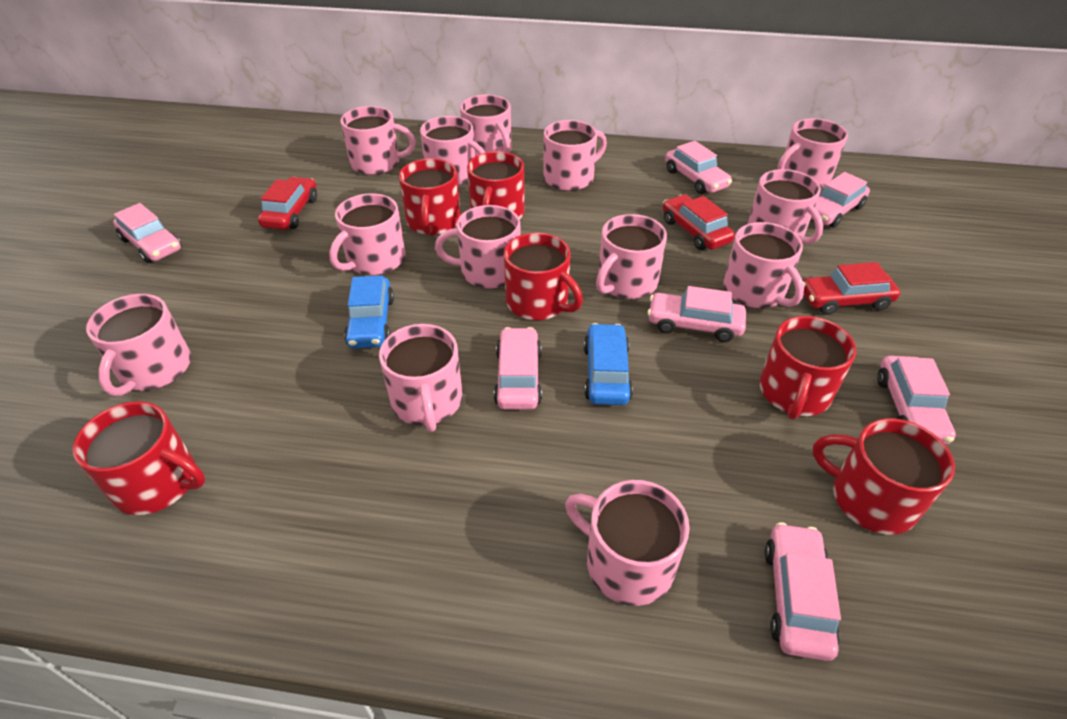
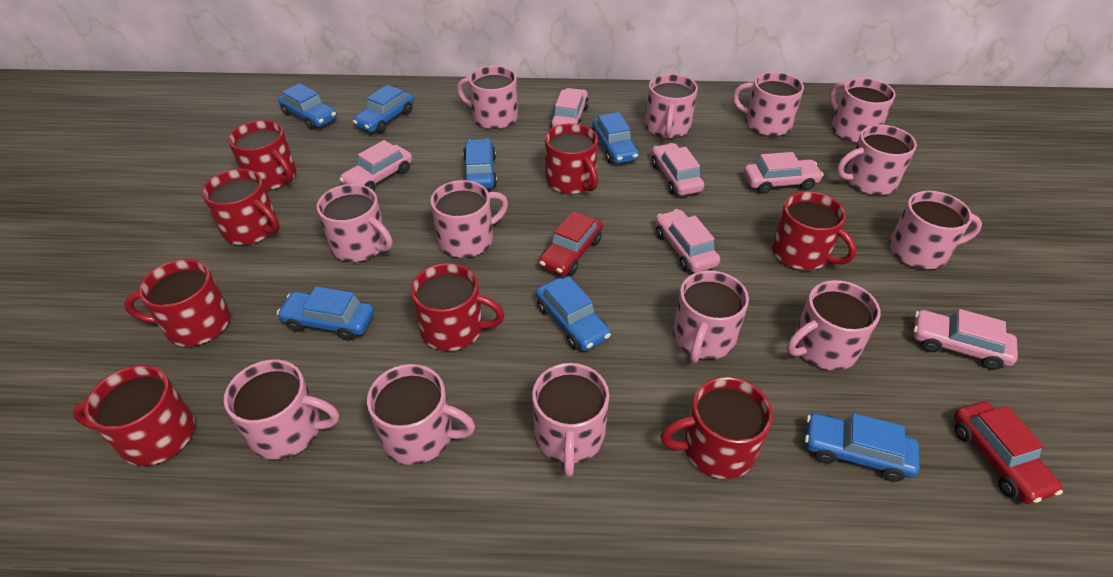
blue car: 2 -> 7
pink car: 7 -> 6
red car: 3 -> 2
red mug: 6 -> 8

